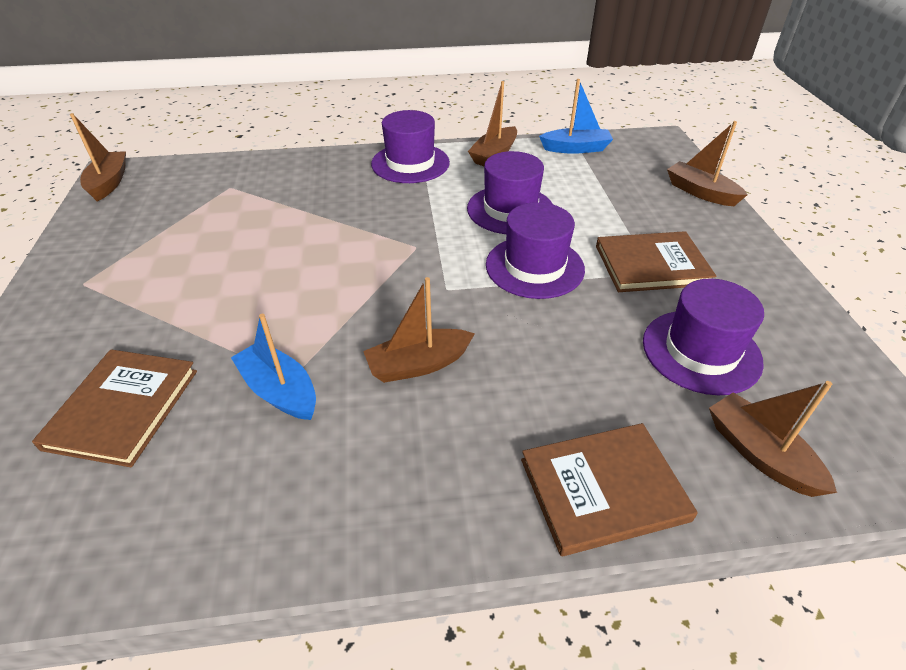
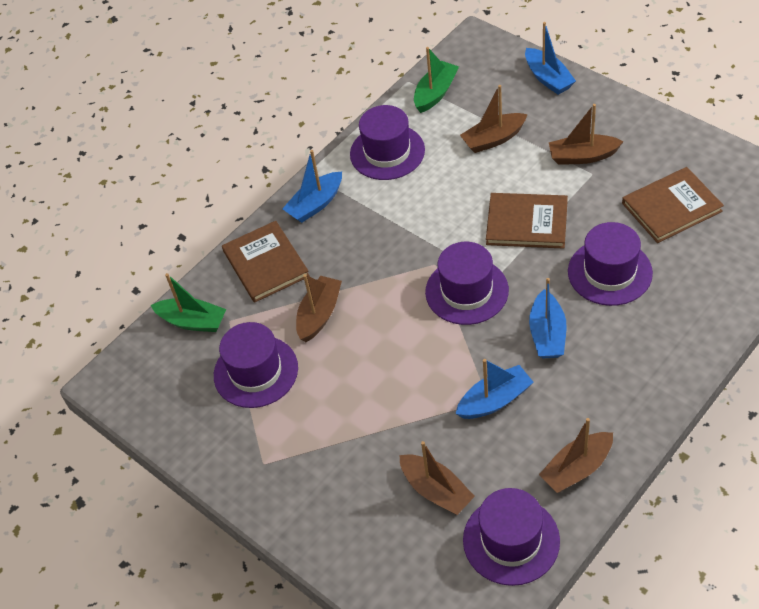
blue boat: 2 -> 4
green boat: 0 -> 2
purple hat: 4 -> 5

